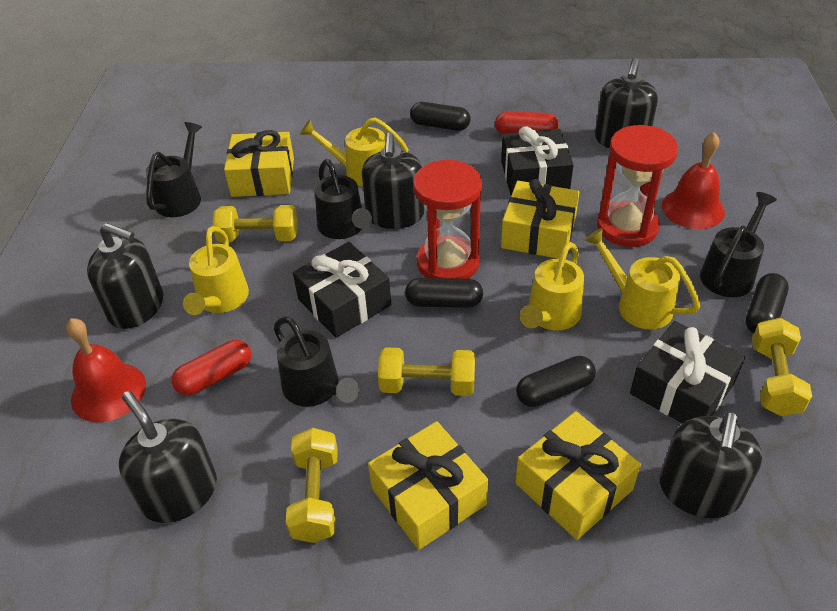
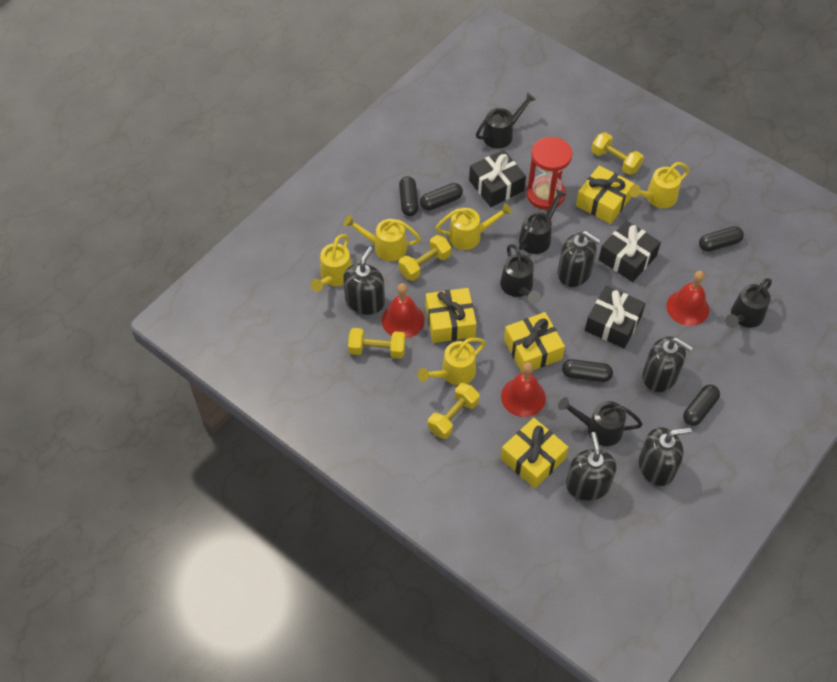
black capsule: 4 -> 5
black watering can: 4 -> 5
red bell: 2 -> 3
red capsule: 2 -> 0
red hourglass: 2 -> 1
yellow watering can: 4 -> 5

